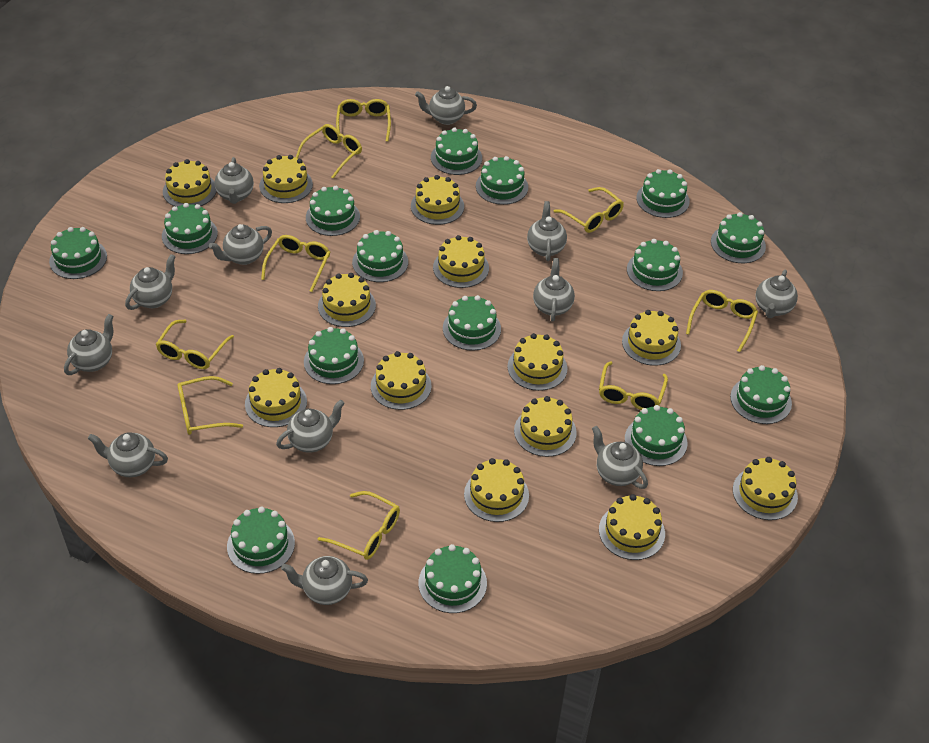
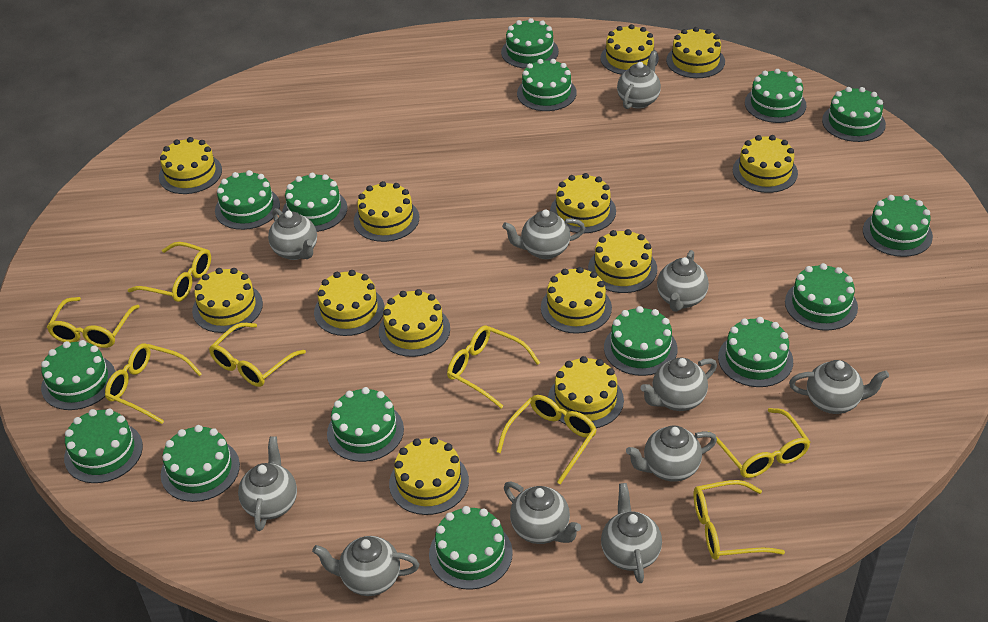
grey teapot: 12 -> 11
yellow glasses: 9 -> 8

